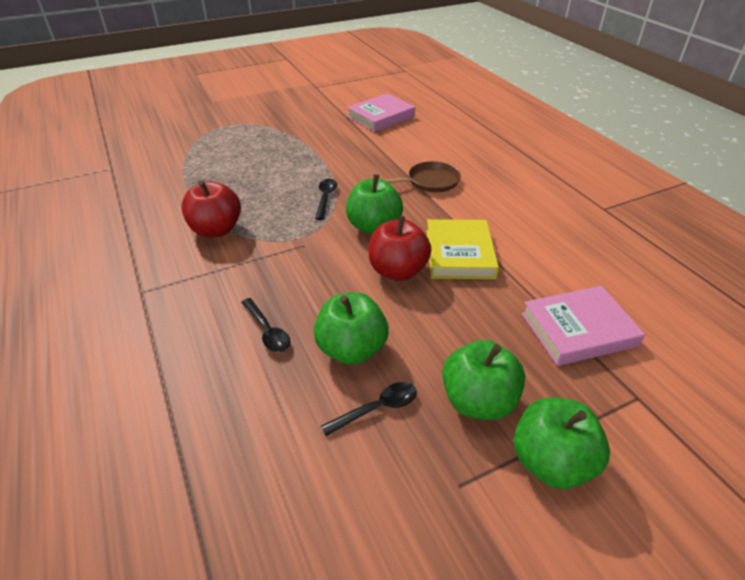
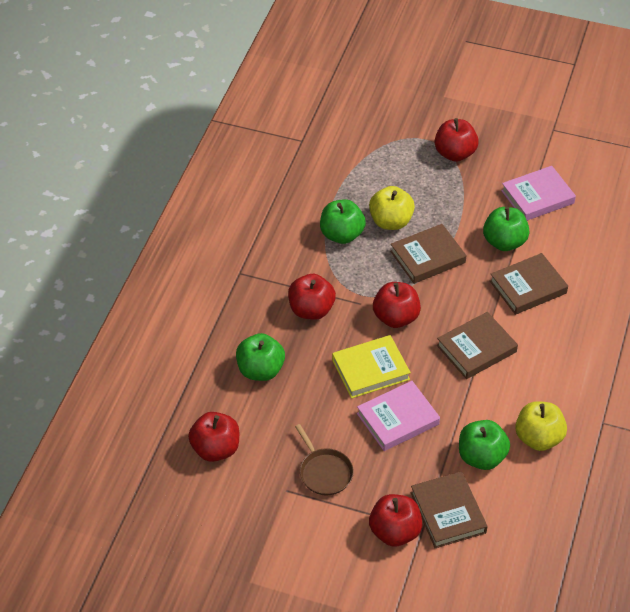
black spoon: 3 -> 0
brown book: 0 -> 4
red apple: 2 -> 5
yellow apple: 0 -> 2

